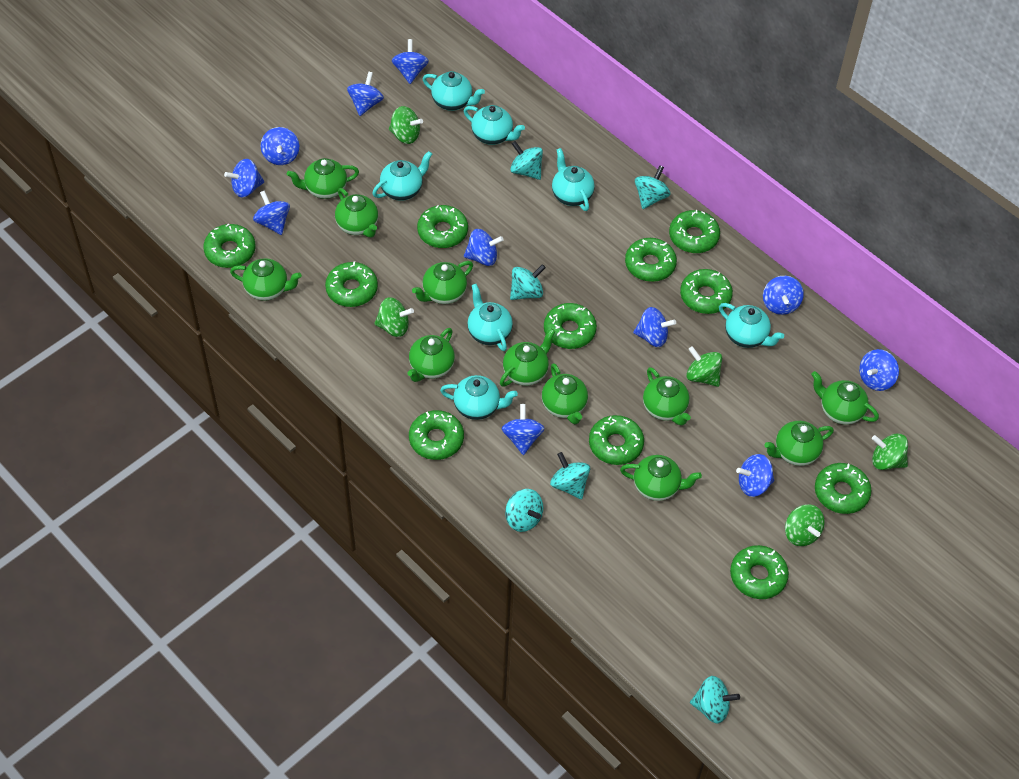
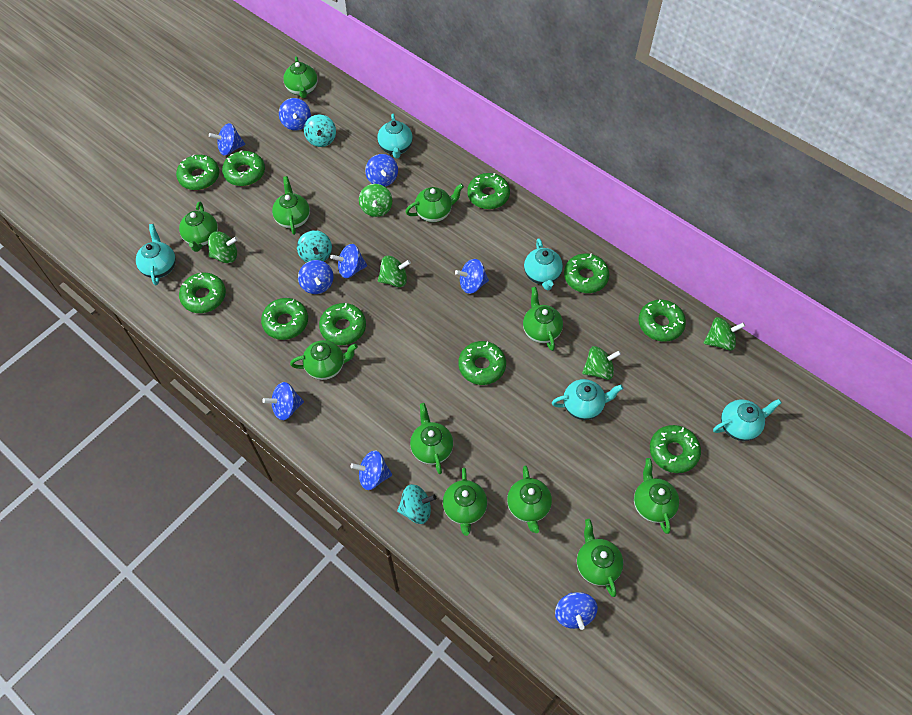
blue spinning top: 11 -> 9
green donut: 11 -> 10
turquoise spinning top: 6 -> 3
turquoise teapot: 7 -> 5

